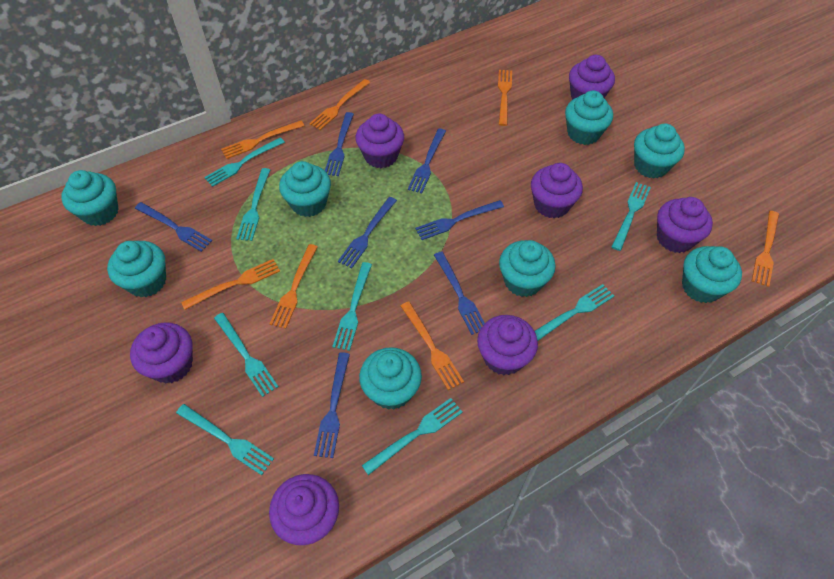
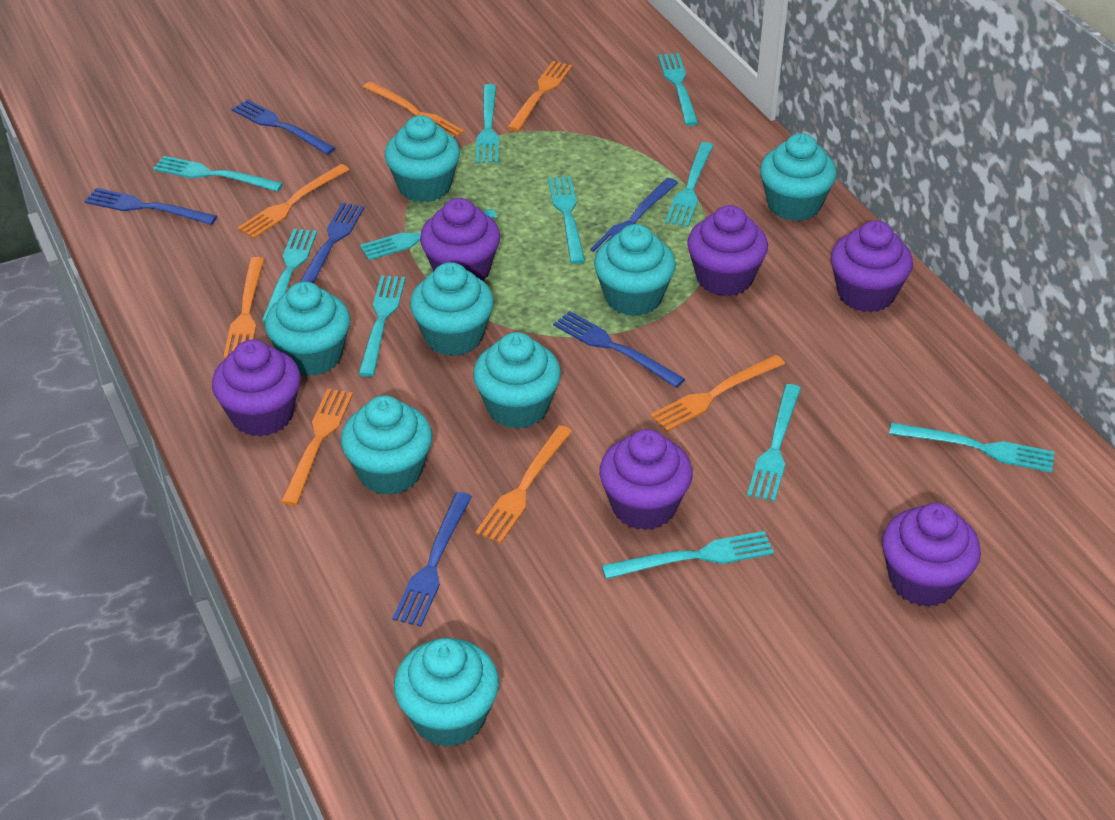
blue fork: 7 -> 6
purple cupcake: 7 -> 6
turquoise fork: 8 -> 11

